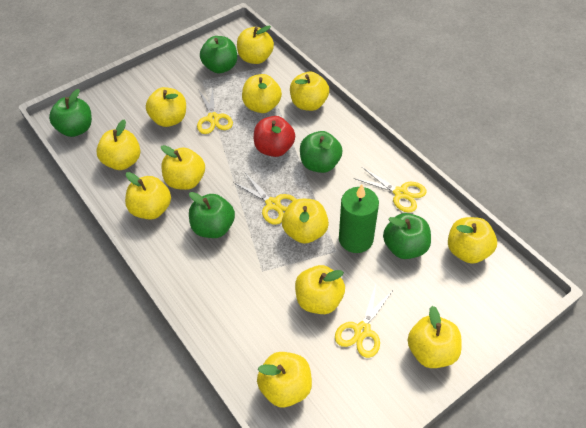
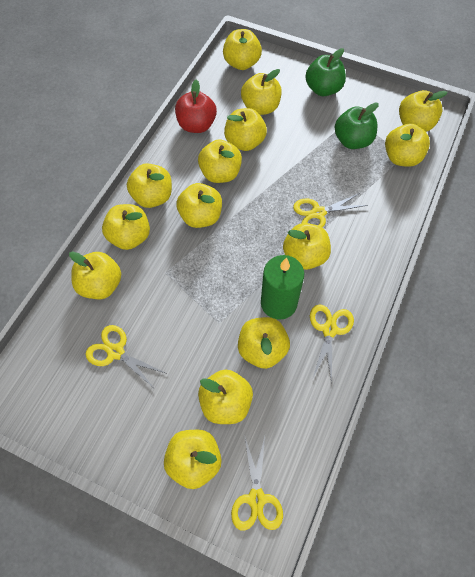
green apple: 5 -> 2
yellow apple: 12 -> 14

